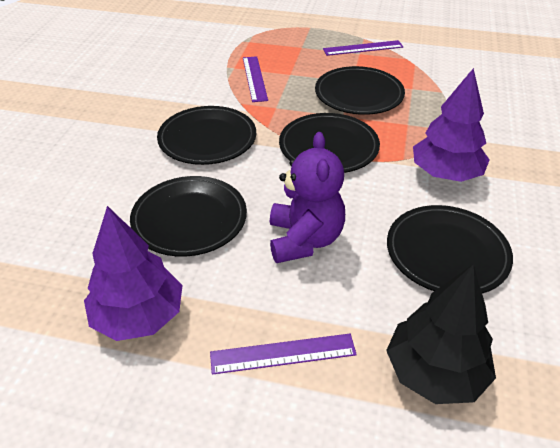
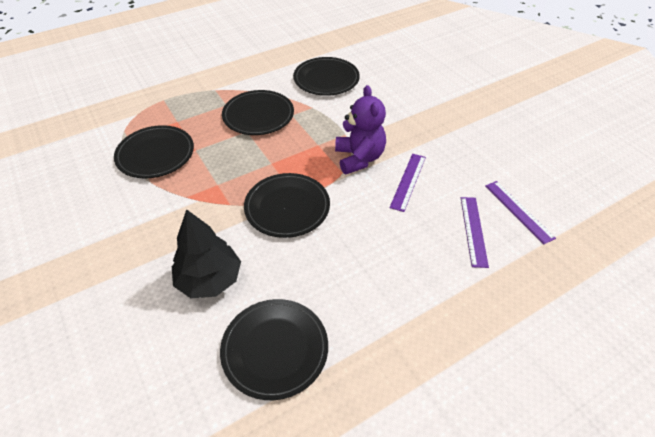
purple tree: 2 -> 0

